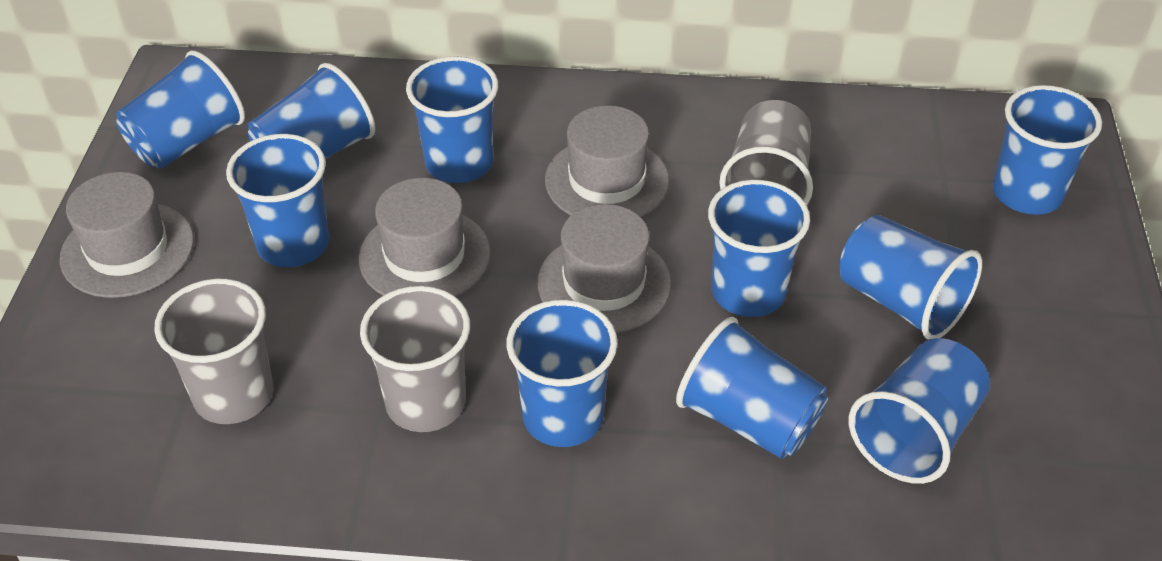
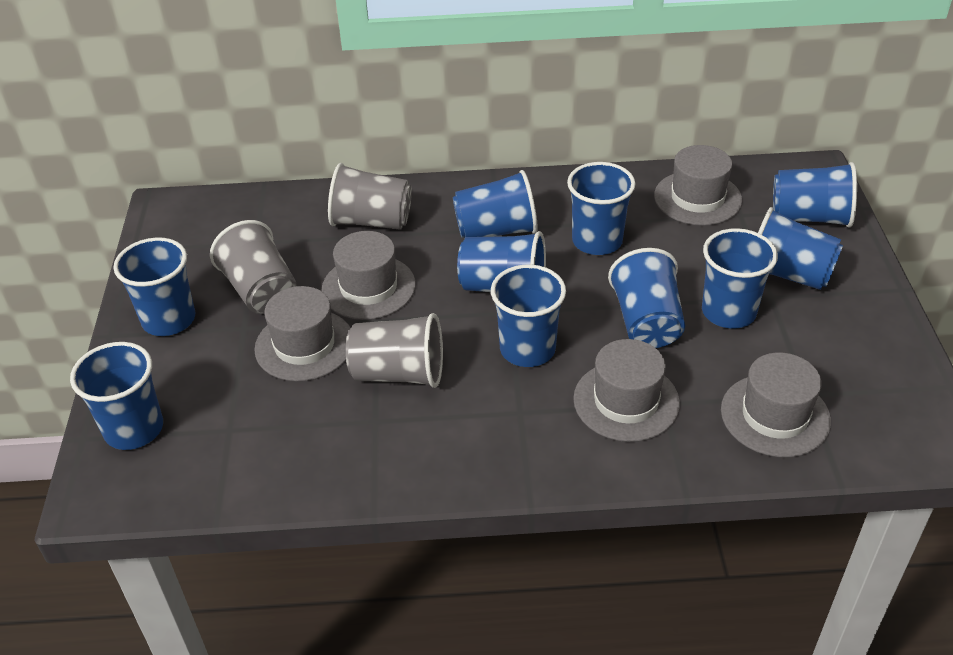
grey hat: 4 -> 5

